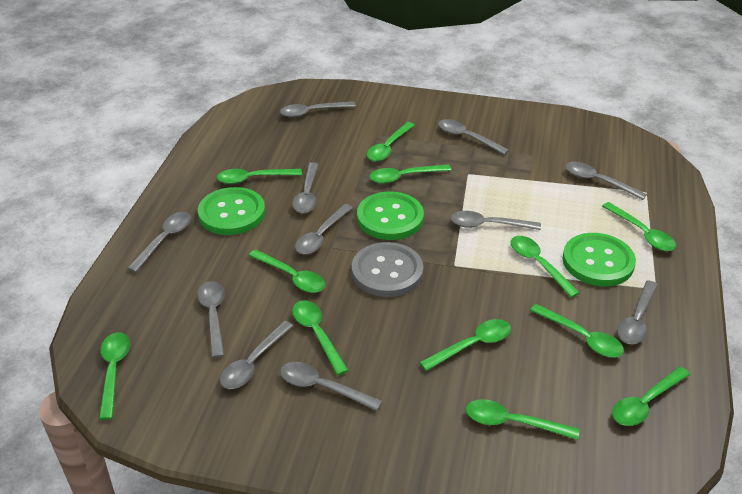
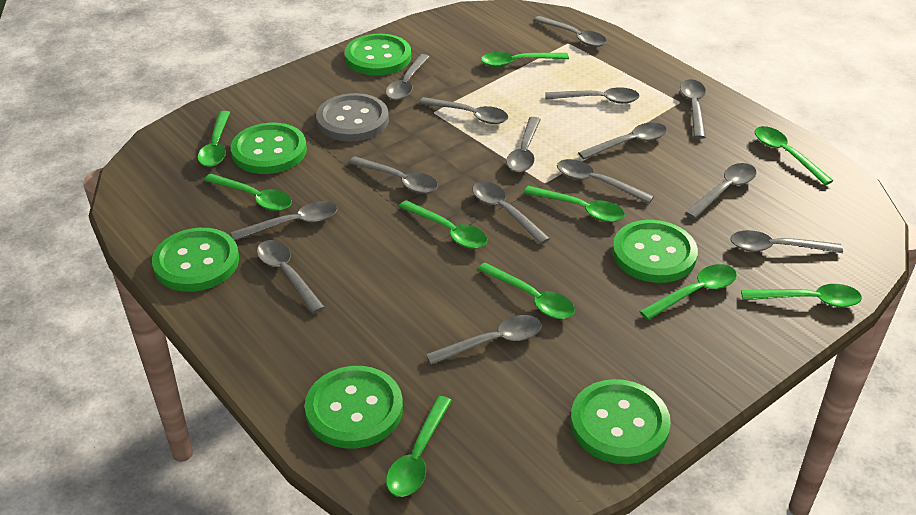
green button: 3 -> 6
green spoon: 12 -> 10
grey spoon: 11 -> 15

